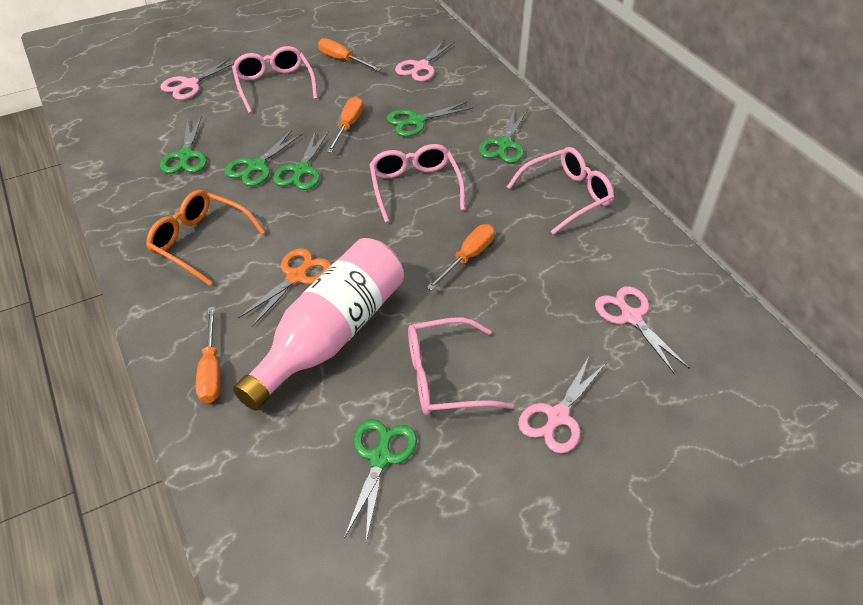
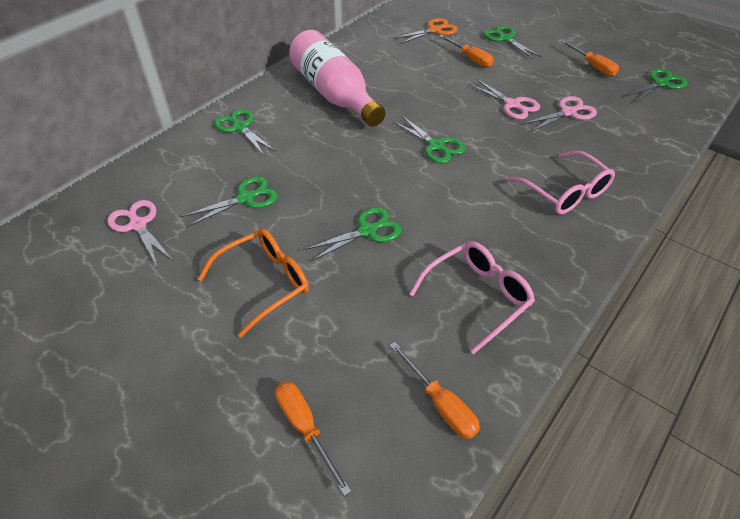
pink glasses: 4 -> 2
pink scissors: 4 -> 3

